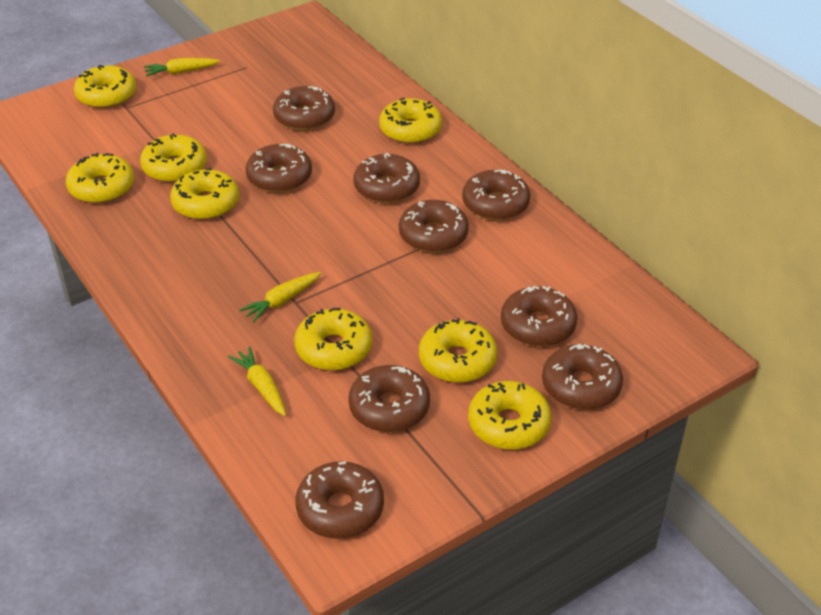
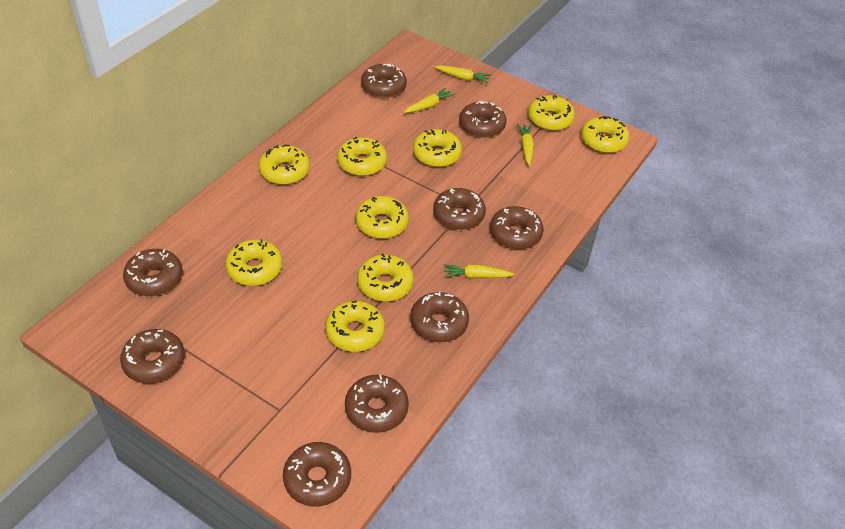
yellow carrot: 3 -> 4
yellow donut: 8 -> 9

